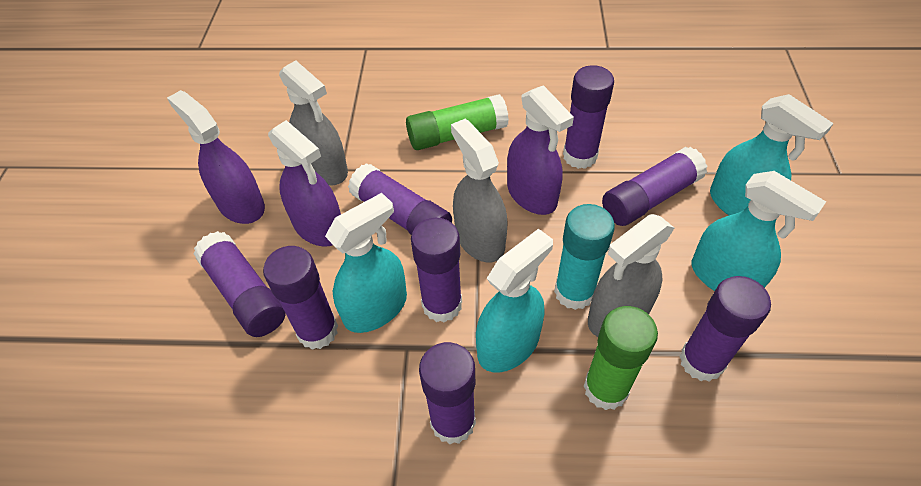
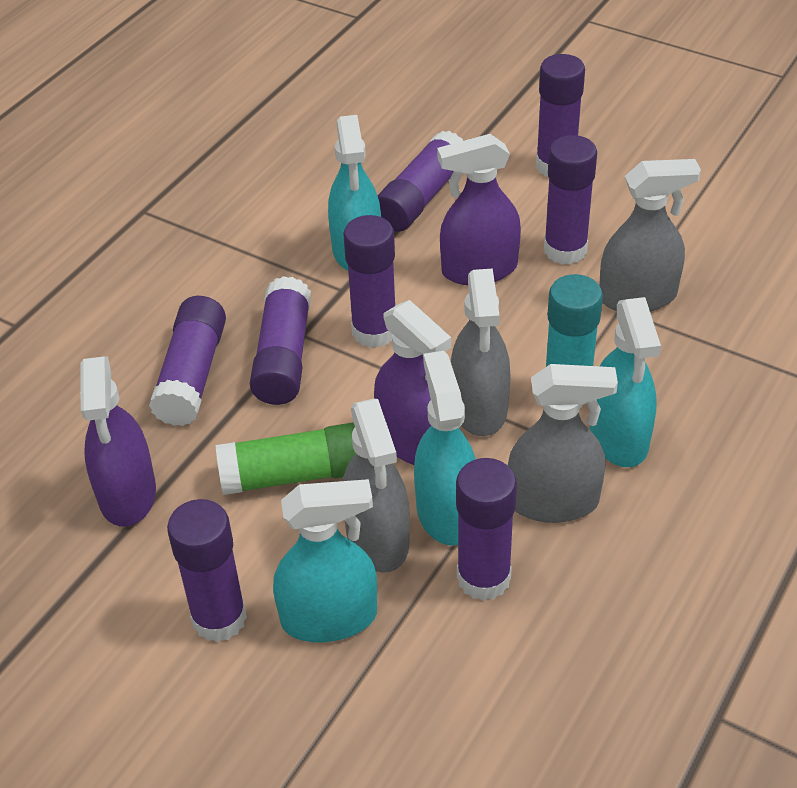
green glue stick: 2 -> 1
grey spray bottle: 3 -> 4

